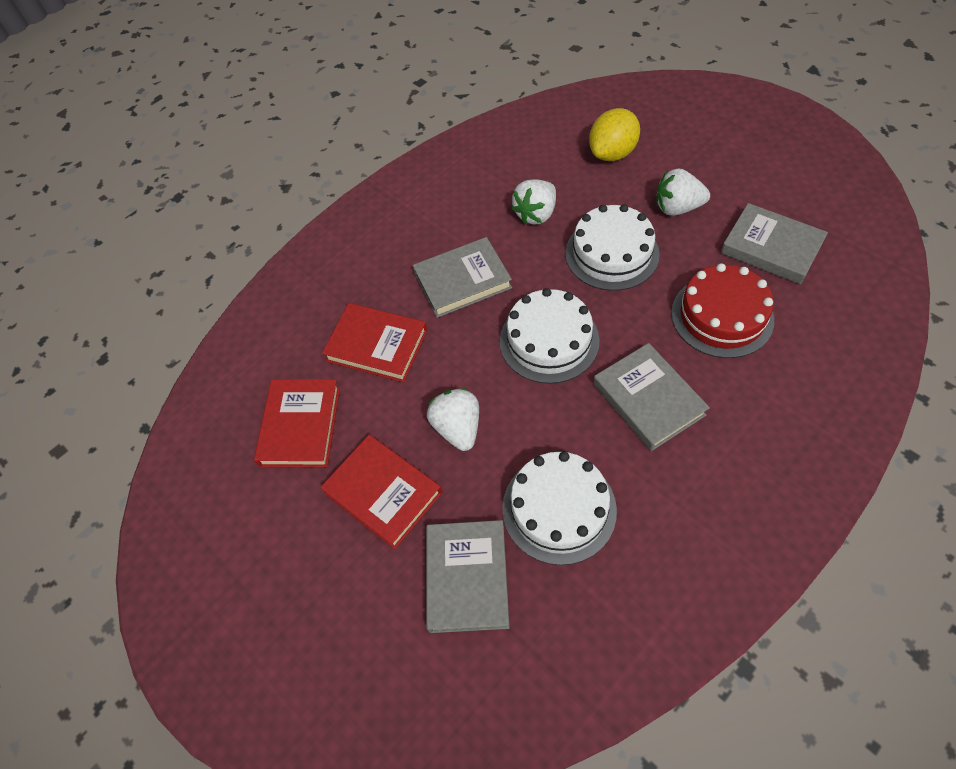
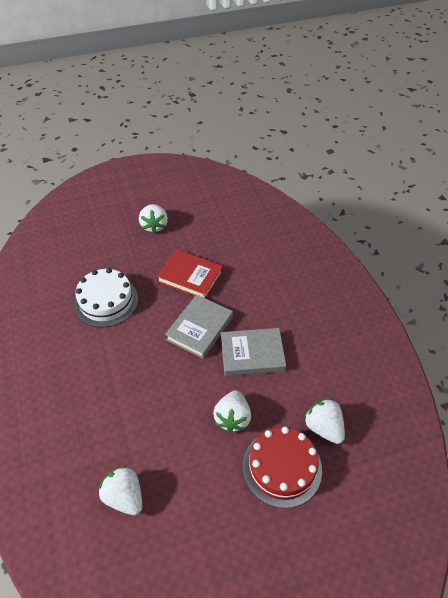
grey book: 4 -> 2
red book: 3 -> 1
white cake: 3 -> 1
white strawberry: 3 -> 4
yellow lemon: 1 -> 0

